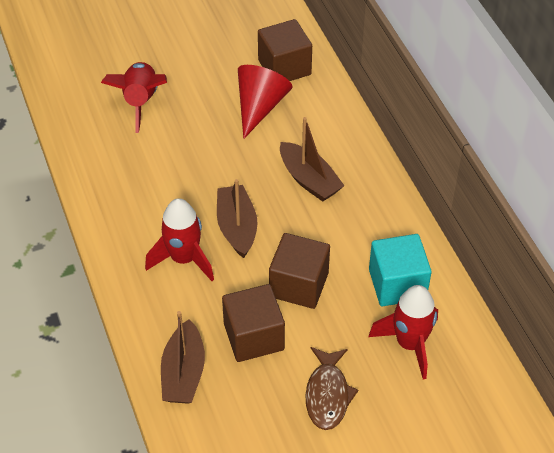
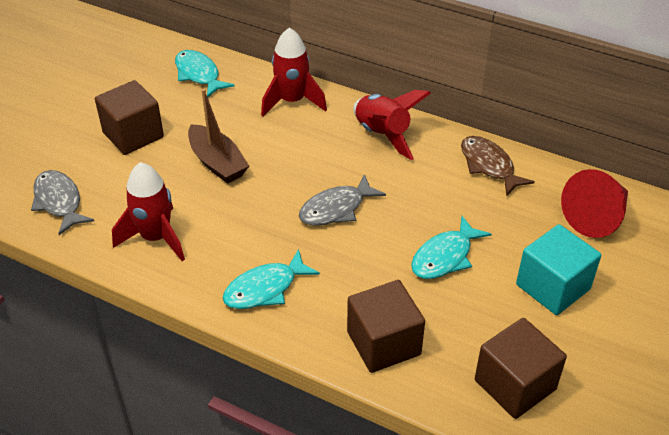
brown boat: 3 -> 1
grey fish: 0 -> 2
turquoise fish: 0 -> 3

